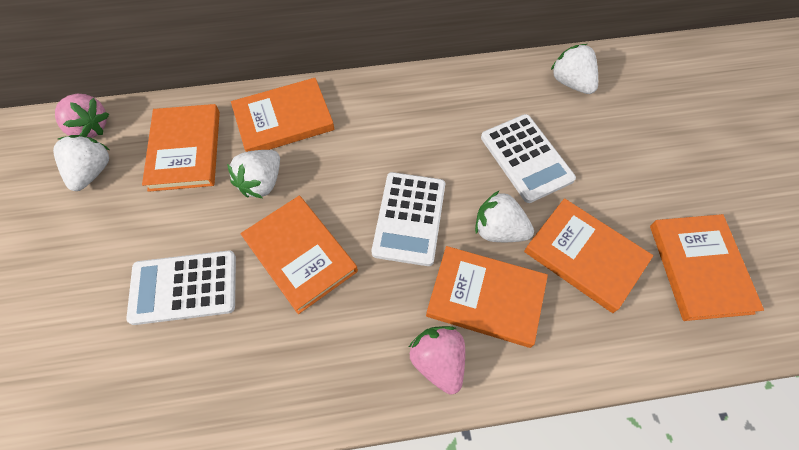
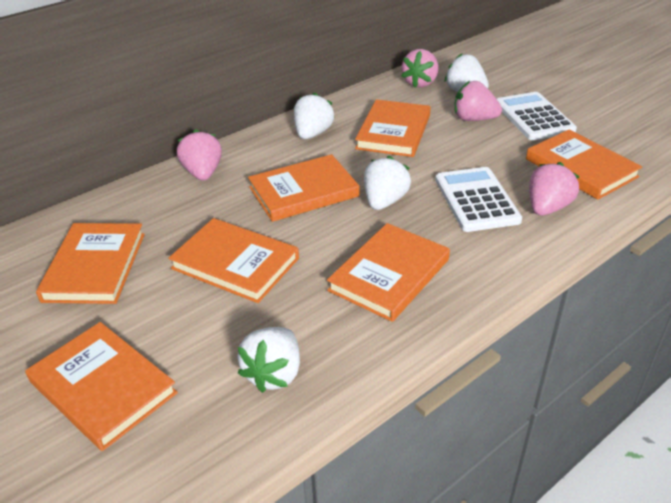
orange book: 6 -> 7
pink strawberry: 2 -> 4
white calculator: 3 -> 2

